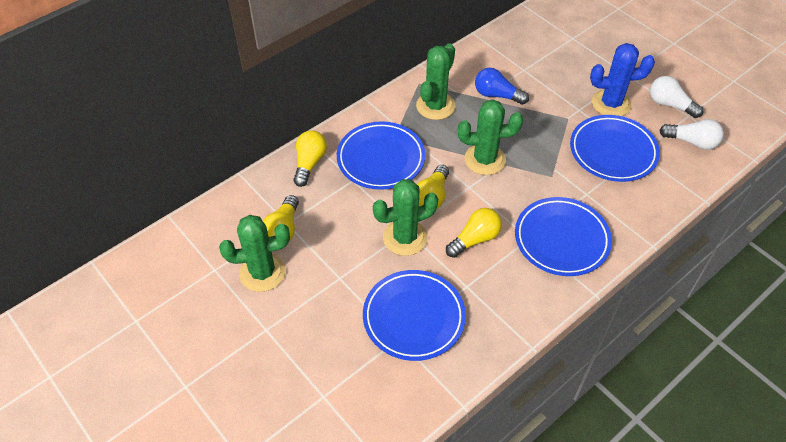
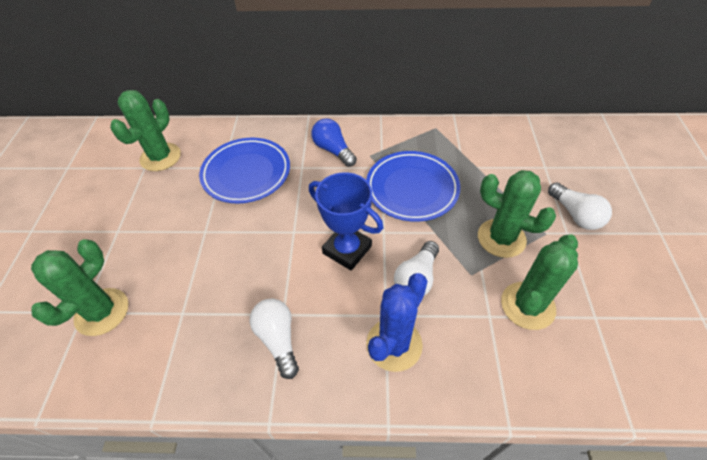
blue plate: 4 -> 2
blue trophy: 0 -> 1
white light bulb: 2 -> 3
yellow light bulb: 4 -> 0

